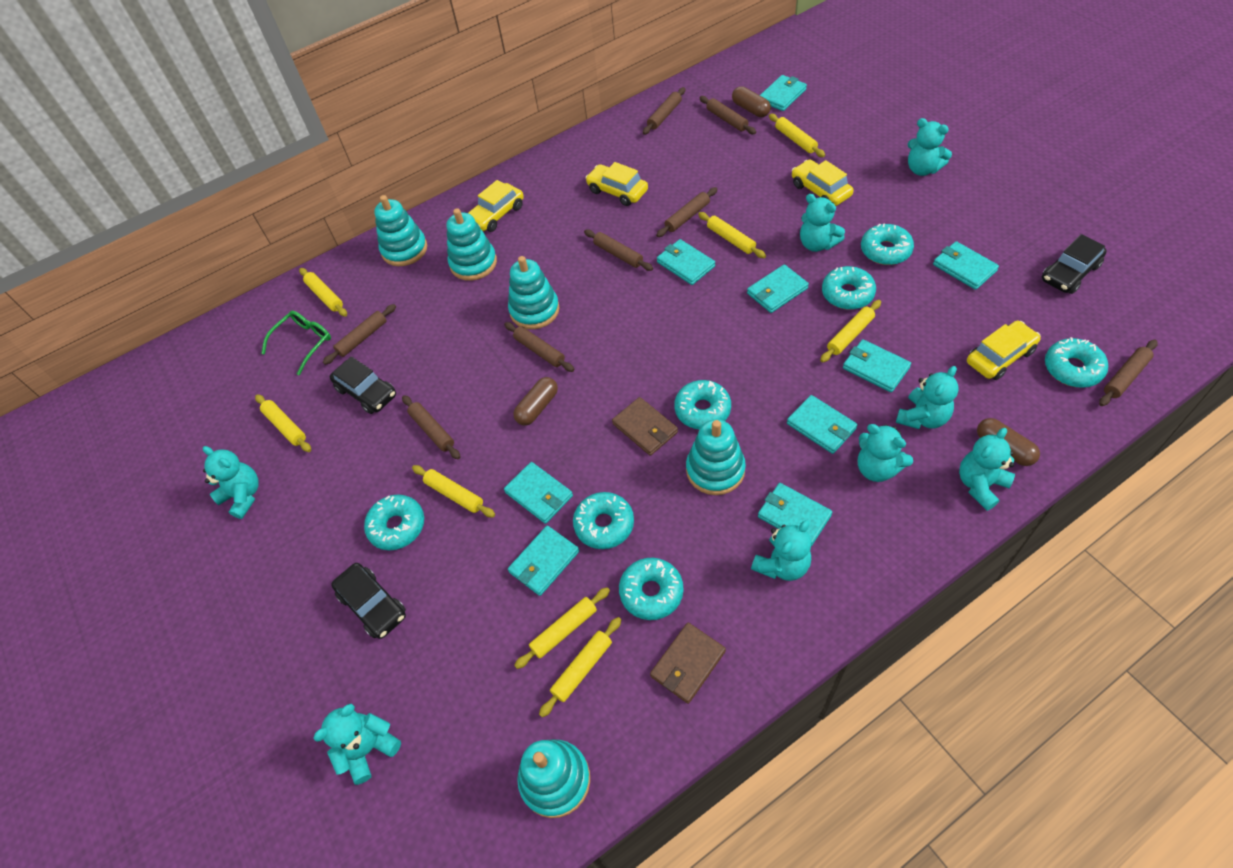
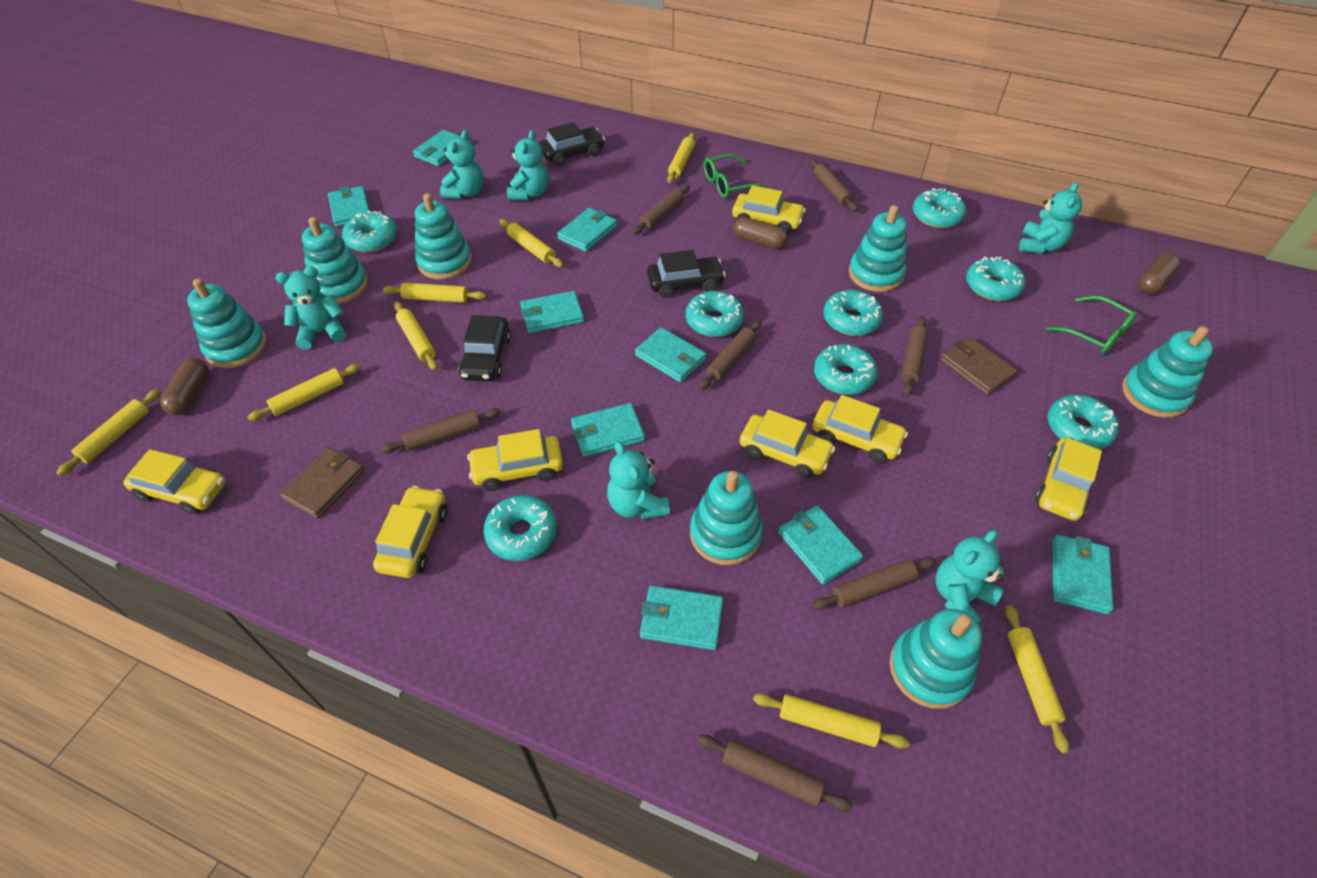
brown rolling pin: 8 -> 7
green glasses: 1 -> 2
turquoise donut: 7 -> 8
turquoise stacking toy: 5 -> 7
turquoise teddy bear: 8 -> 6
yellow car: 4 -> 7

